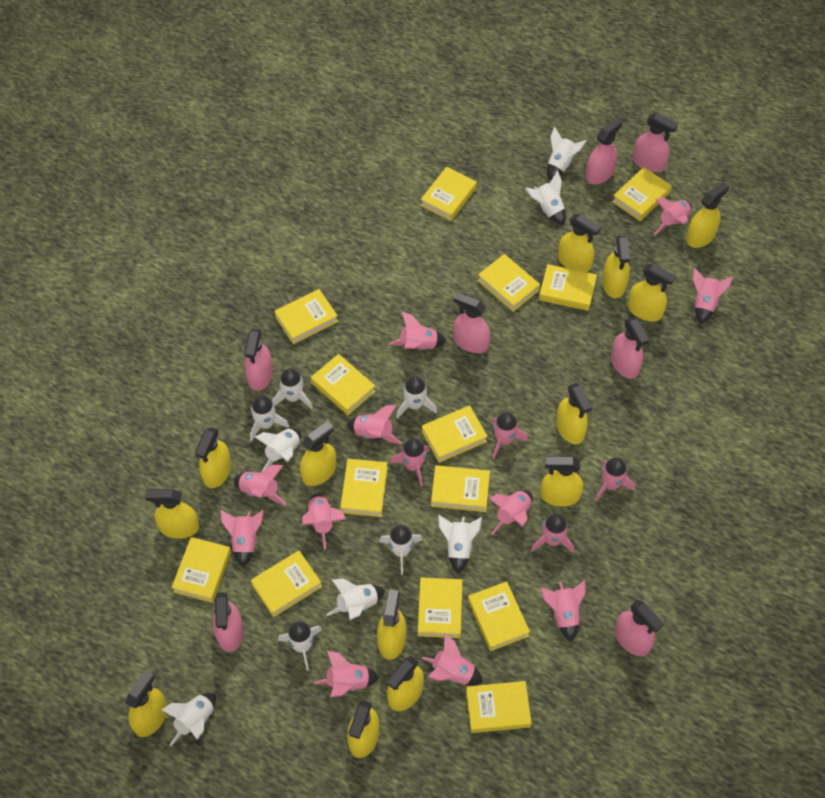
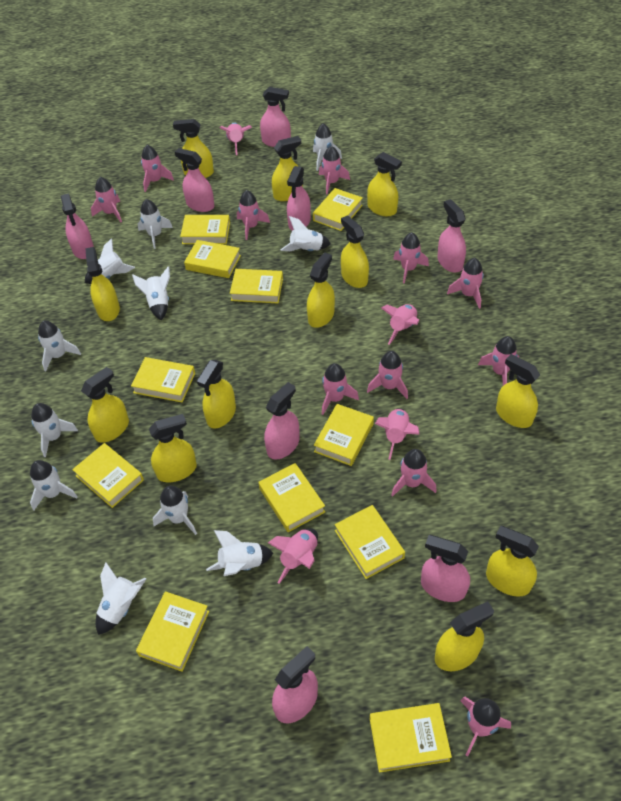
pink spray bottle: 7 -> 8
yellow book: 14 -> 11
yellow spray bottle: 13 -> 12

